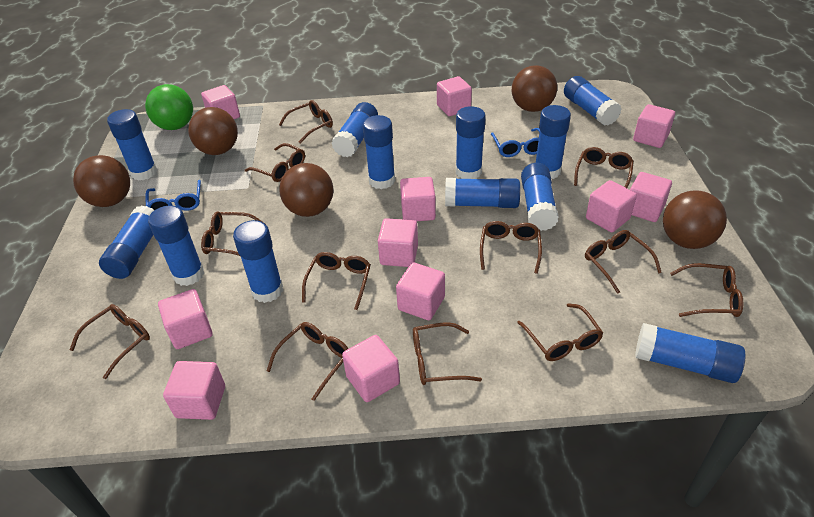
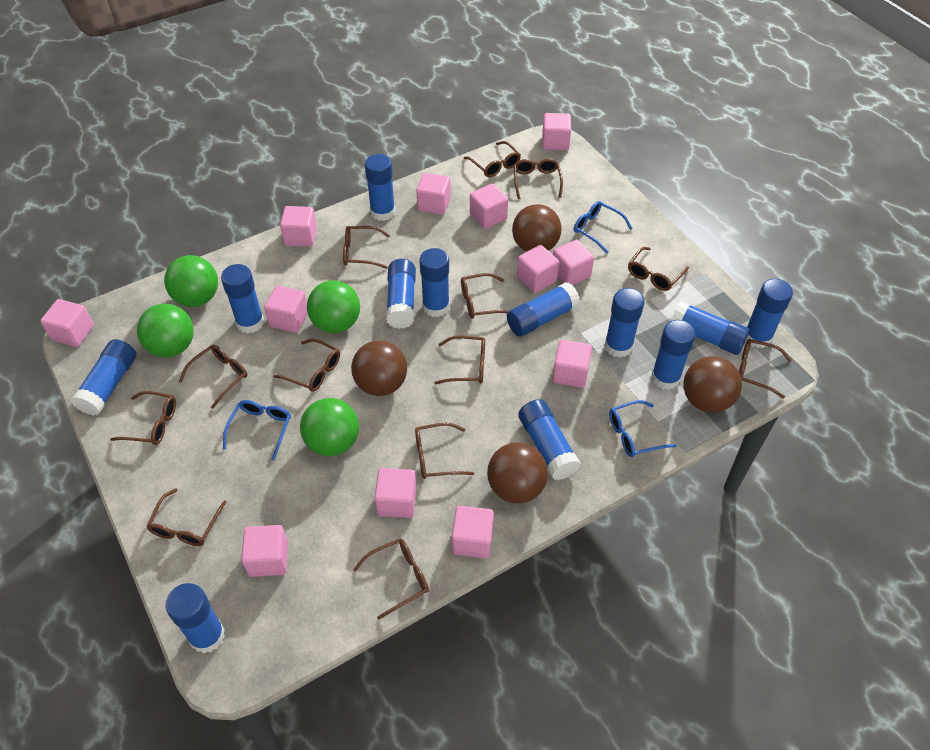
blue glasses: 2 -> 3
brown ball: 5 -> 4
brown glasses: 12 -> 13
green ball: 1 -> 4
pink cube: 11 -> 12

